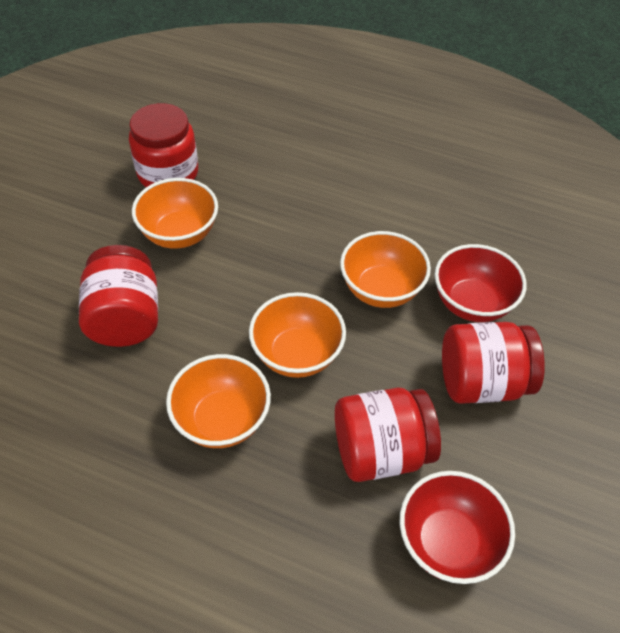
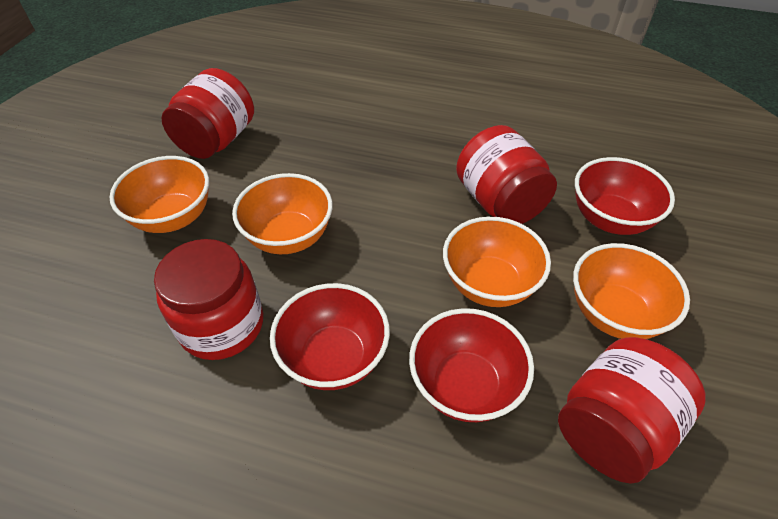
red bowl: 2 -> 3

